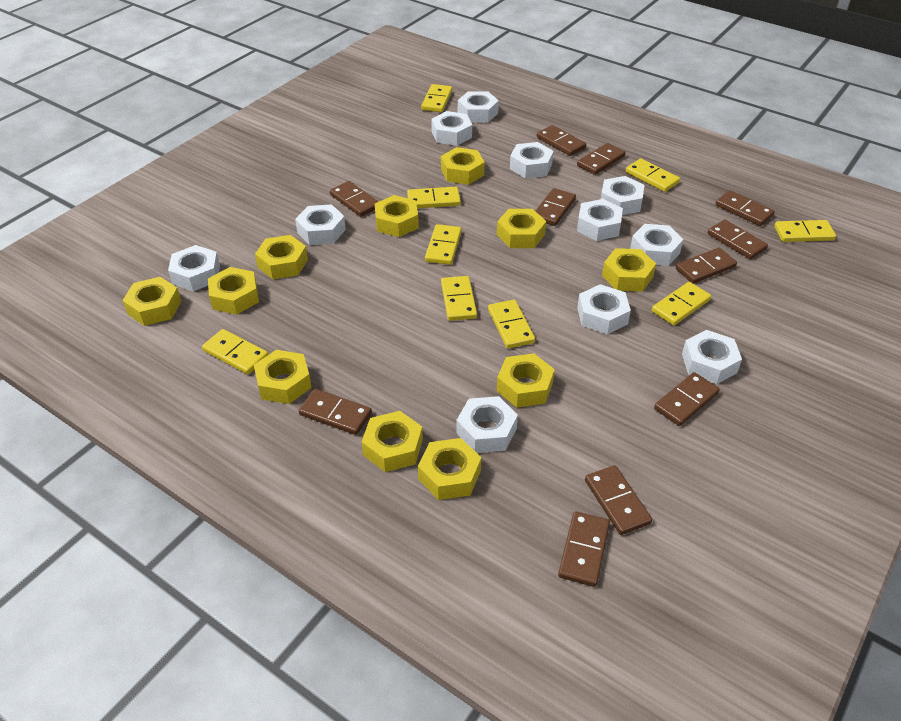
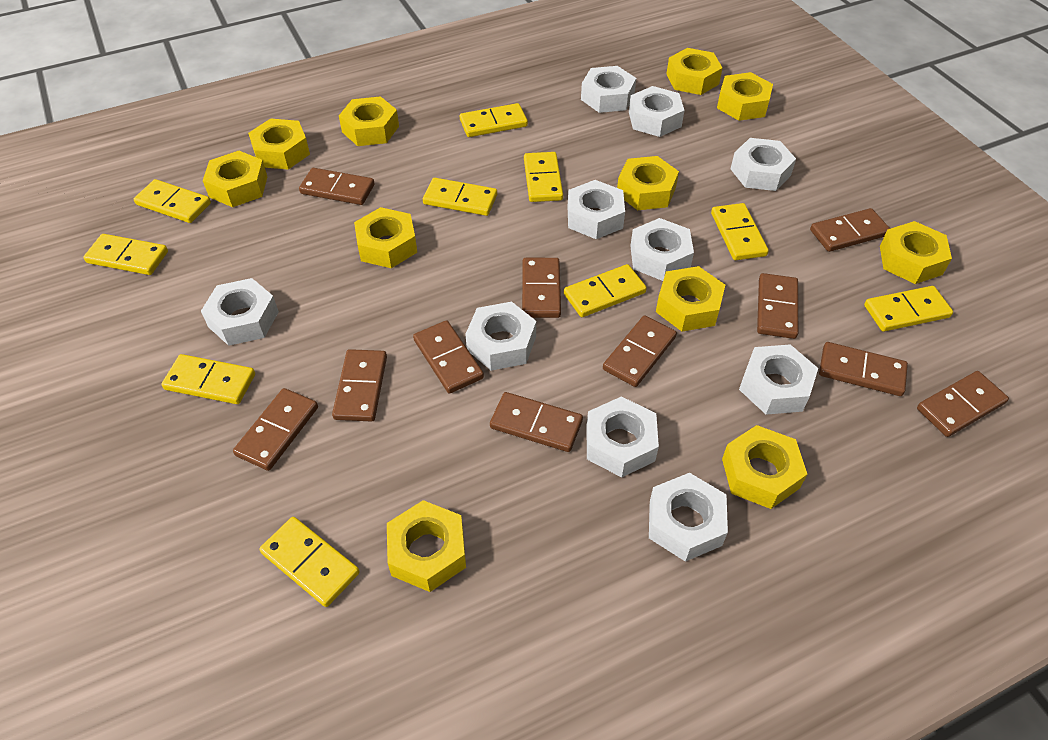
white nut: 11 -> 10
yellow domino: 9 -> 10

